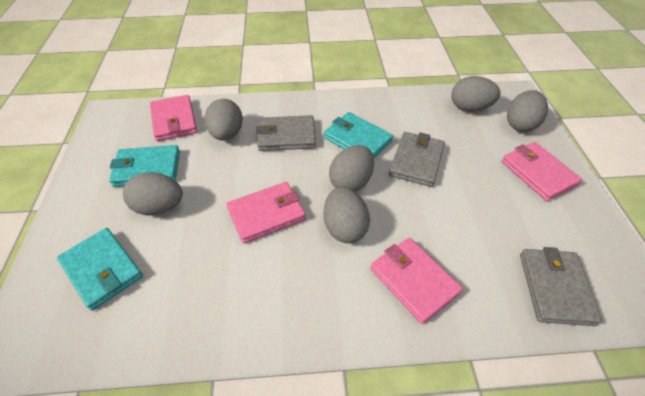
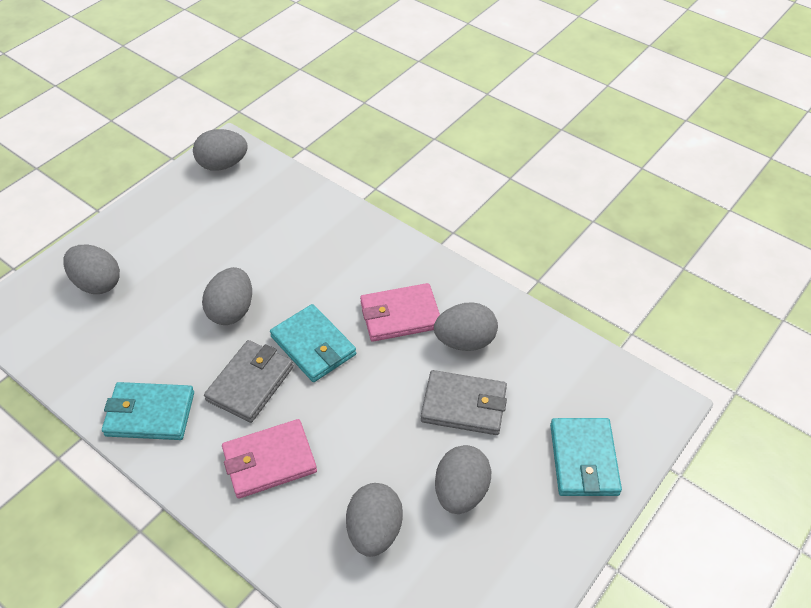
grey wallet: 3 -> 2
pink wallet: 4 -> 2

